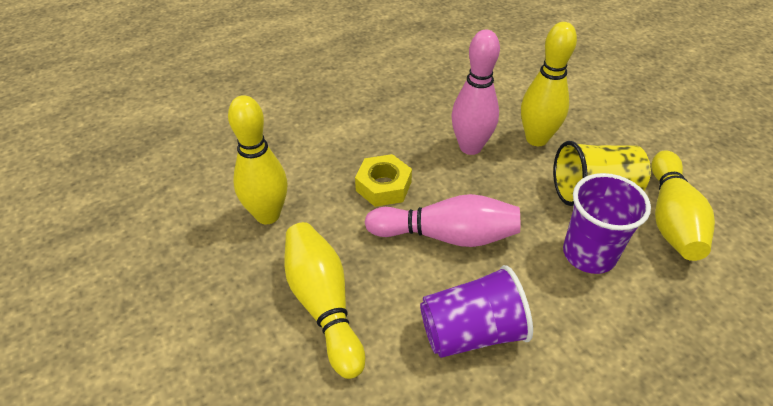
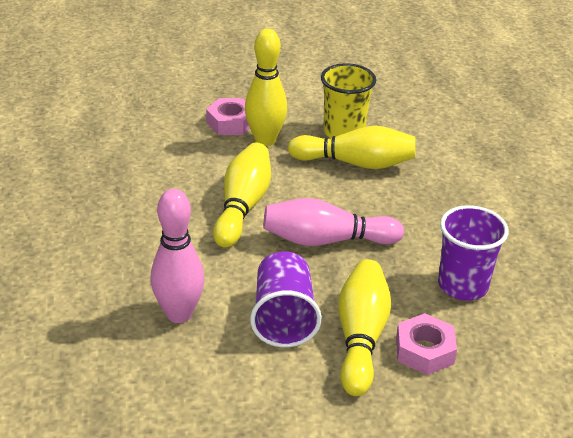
pink nut: 0 -> 2
yellow nut: 1 -> 0

